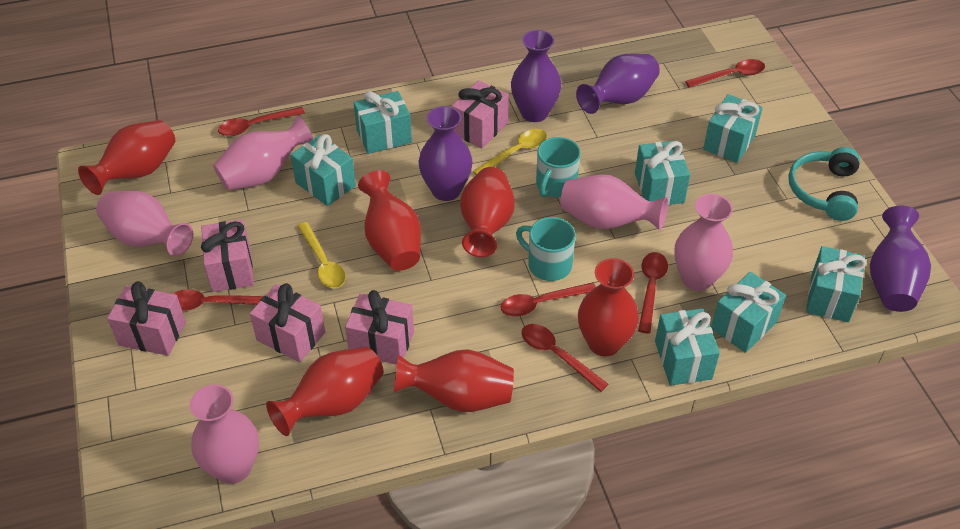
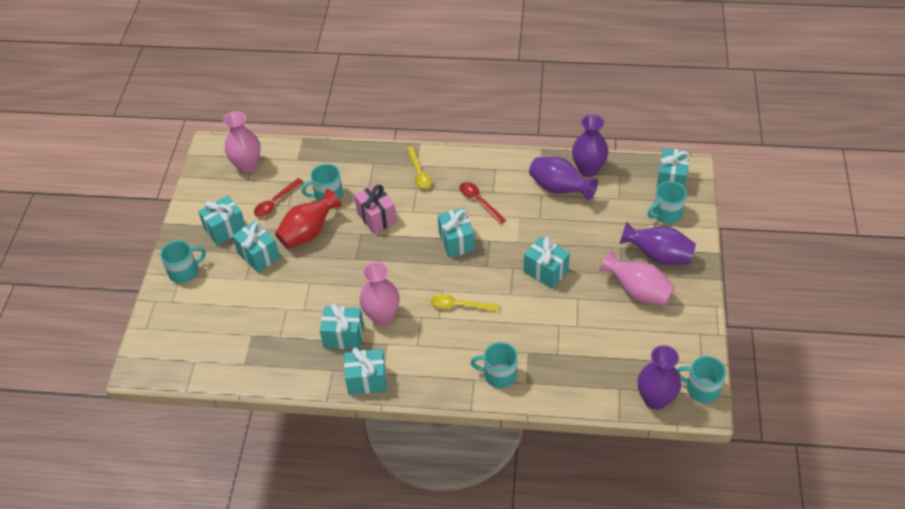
pink gift: 5 -> 1
pink vase: 5 -> 3
red spoon: 6 -> 2
red vase: 6 -> 1
turquoise headphones: 1 -> 0
turquoise mug: 2 -> 5

